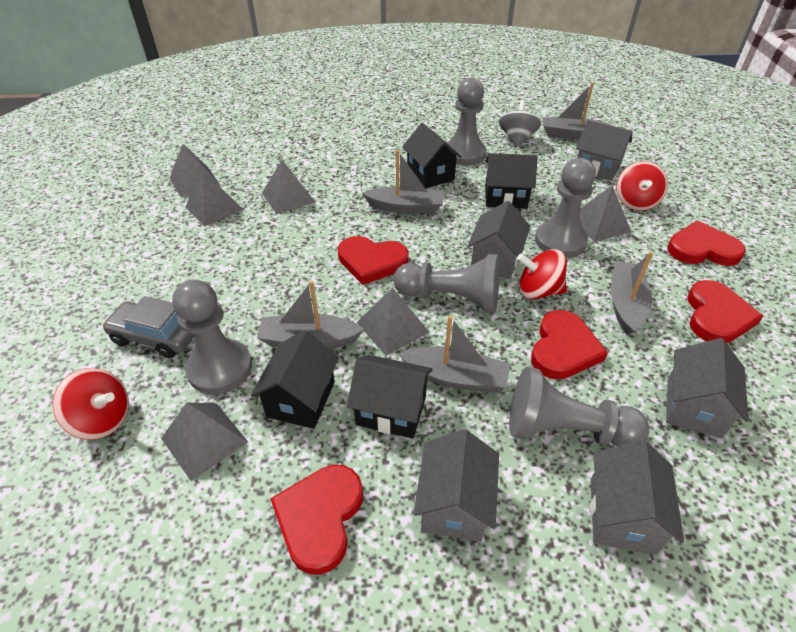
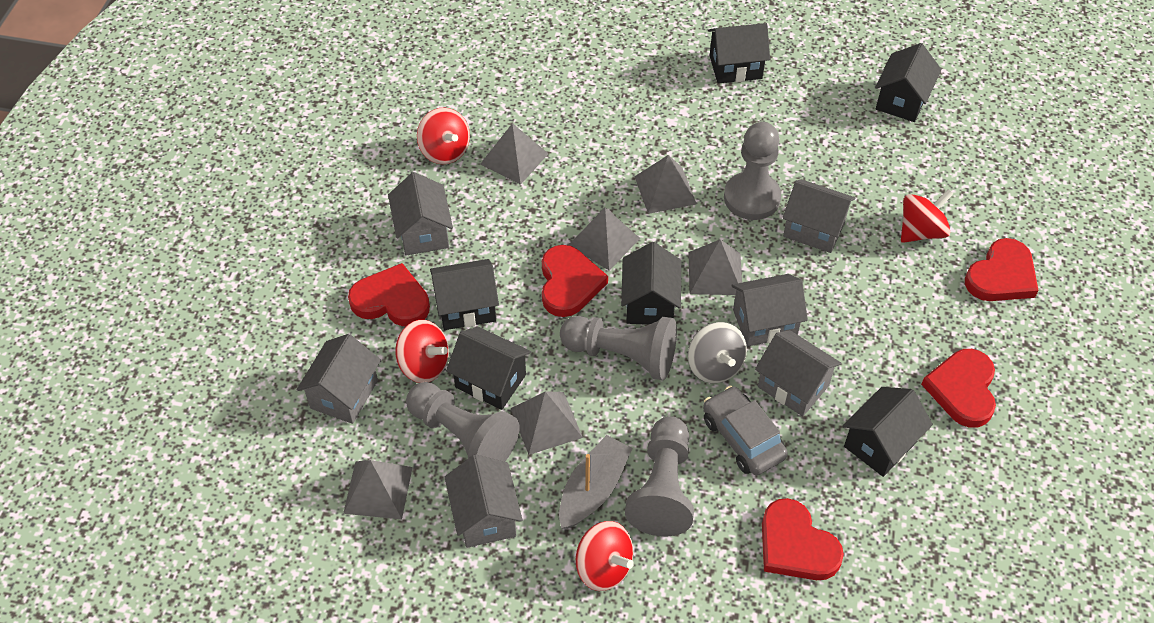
black house: 4 -> 6
grey boat: 5 -> 1
grey house: 5 -> 6
grey pawn: 5 -> 4
red spinning top: 3 -> 4

